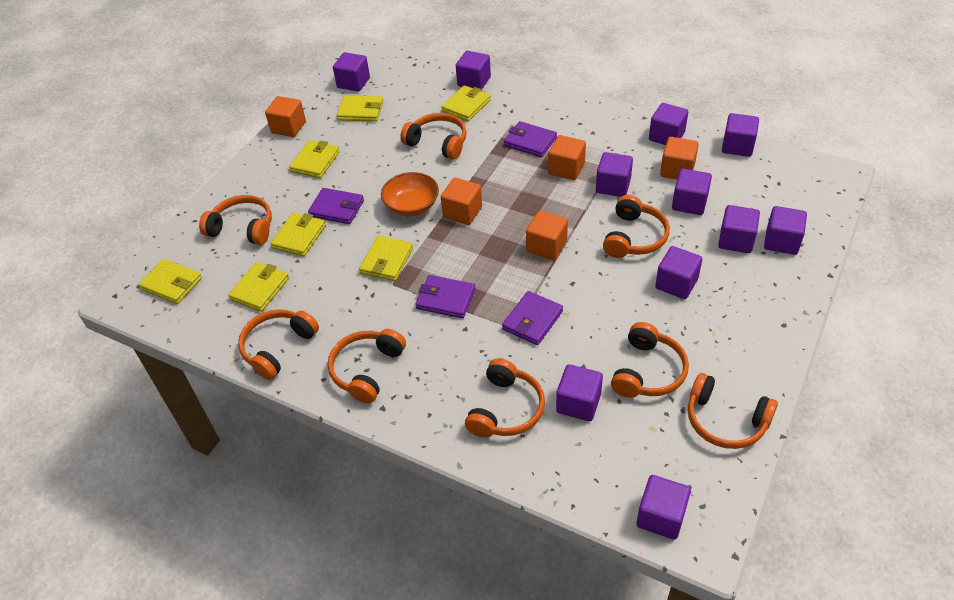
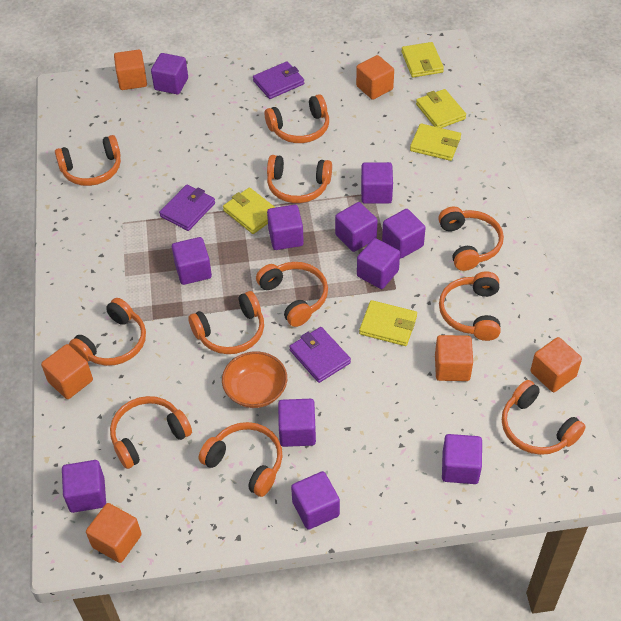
orange cube: 5 -> 6
orange headphones: 8 -> 11
purple wallet: 4 -> 3
yellow wallet: 7 -> 5

